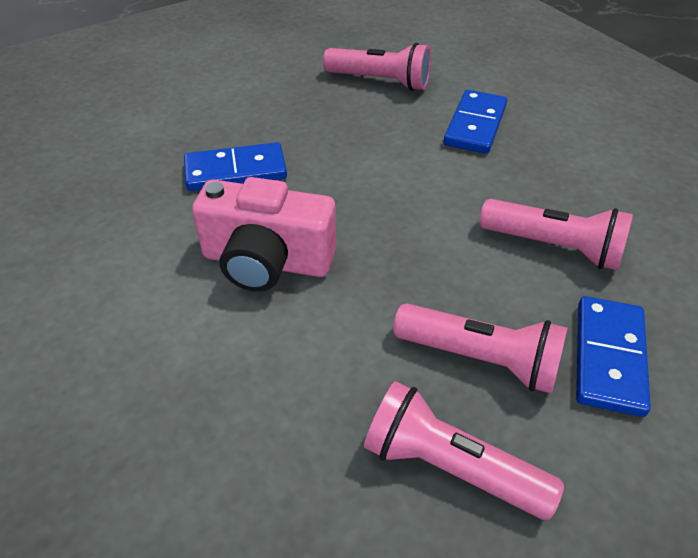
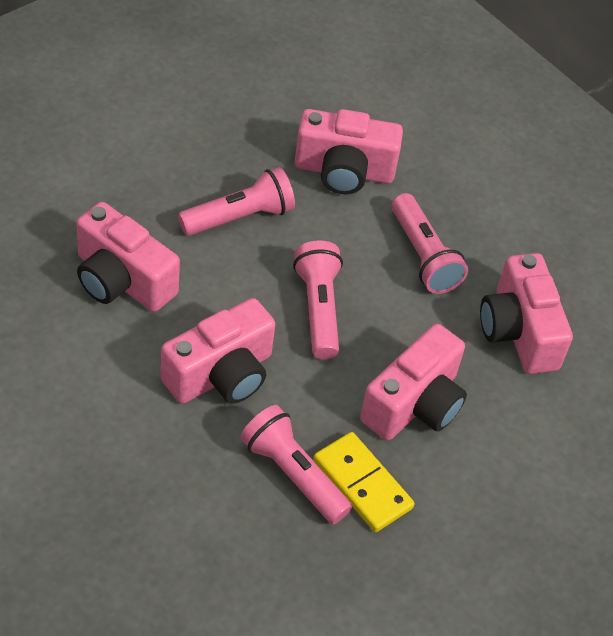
blue domino: 3 -> 0
pink camera: 1 -> 5
yellow domino: 0 -> 1

